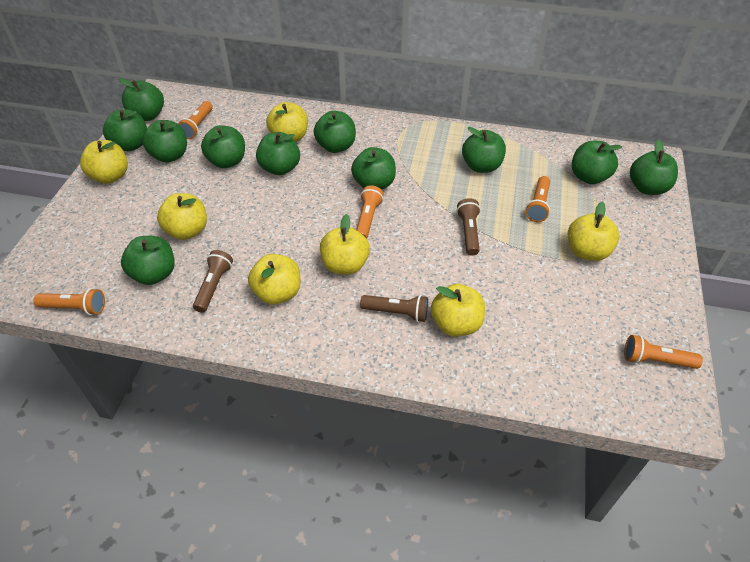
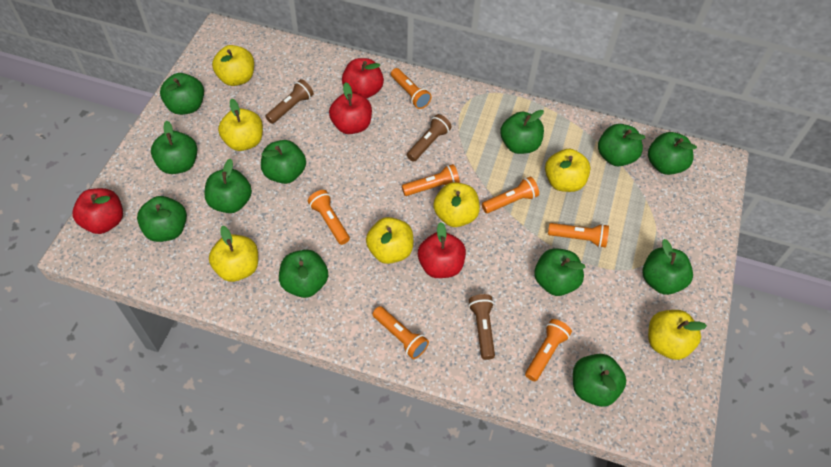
green apple: 11 -> 12
orange flashlight: 5 -> 7
red apple: 0 -> 4

